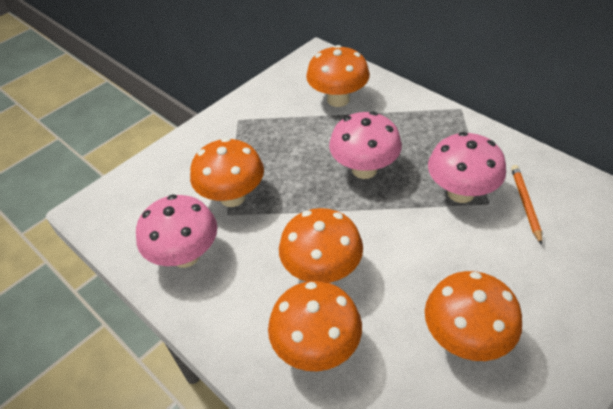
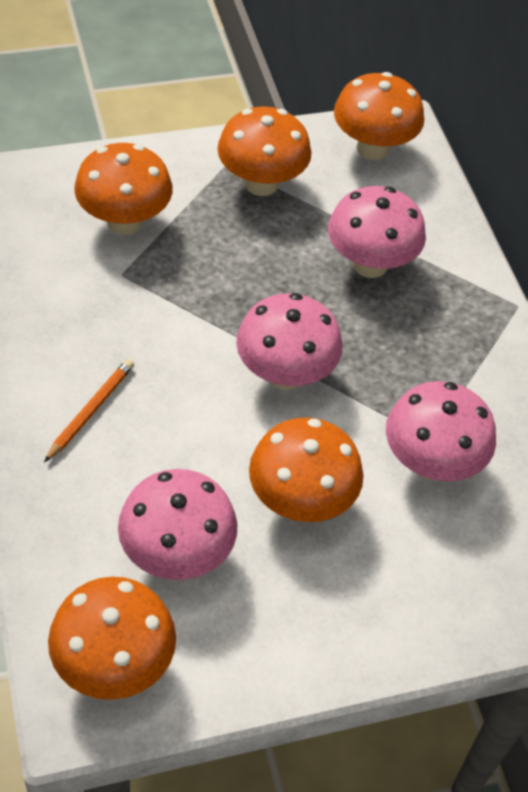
pink mushroom: 3 -> 4

